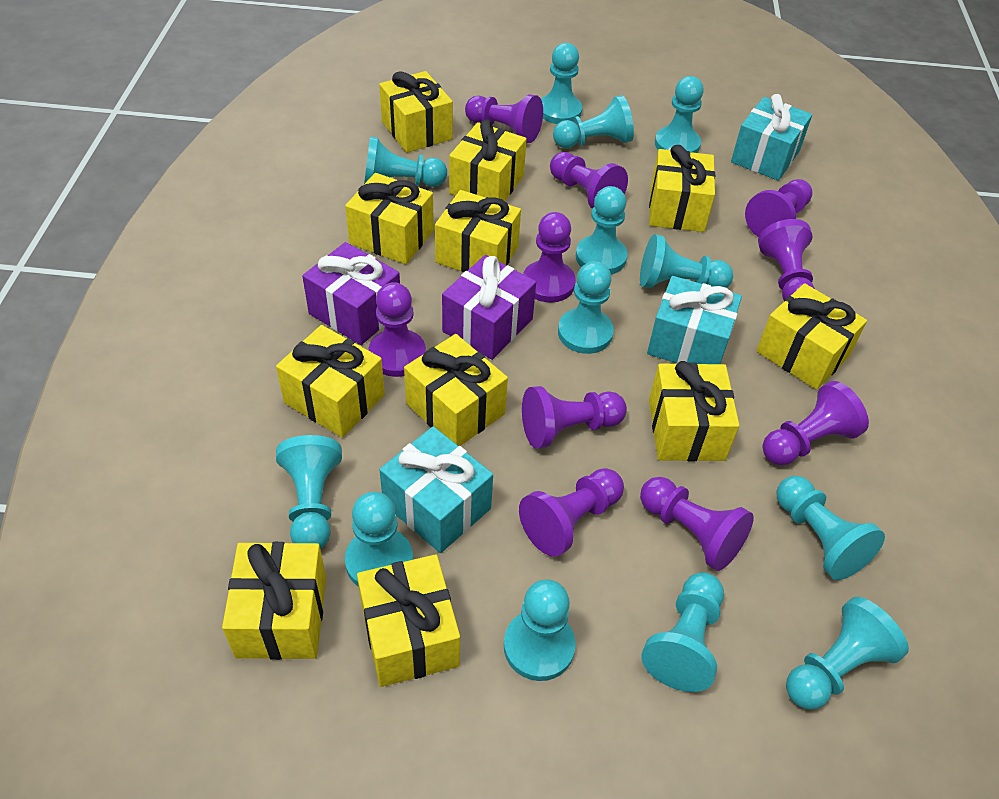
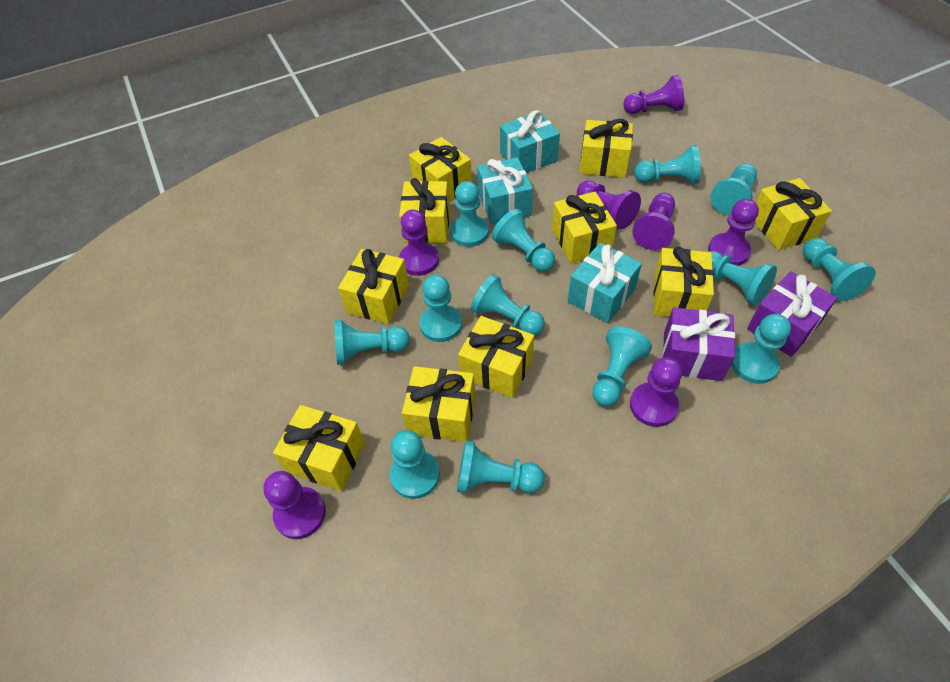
purple pawn: 10 -> 7
yellow gift: 11 -> 10

